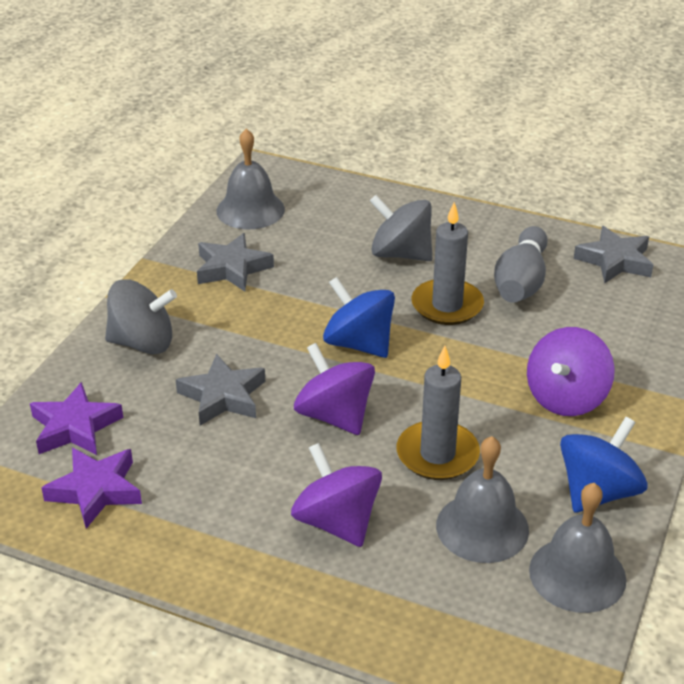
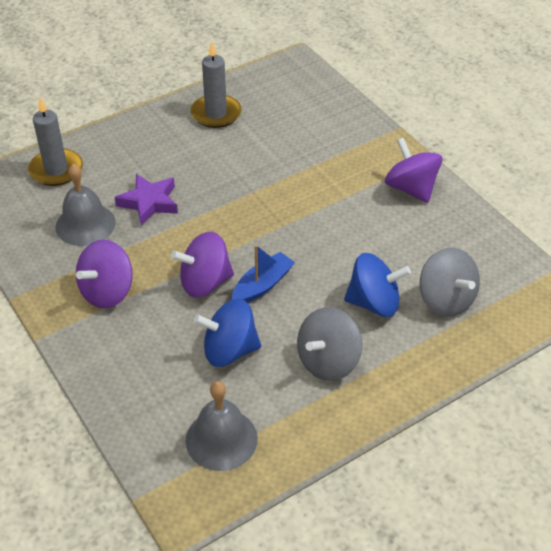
blue boat: 0 -> 1
grey bell: 3 -> 2
grey bowling pin: 1 -> 0
grey star: 3 -> 0
purple star: 2 -> 1

